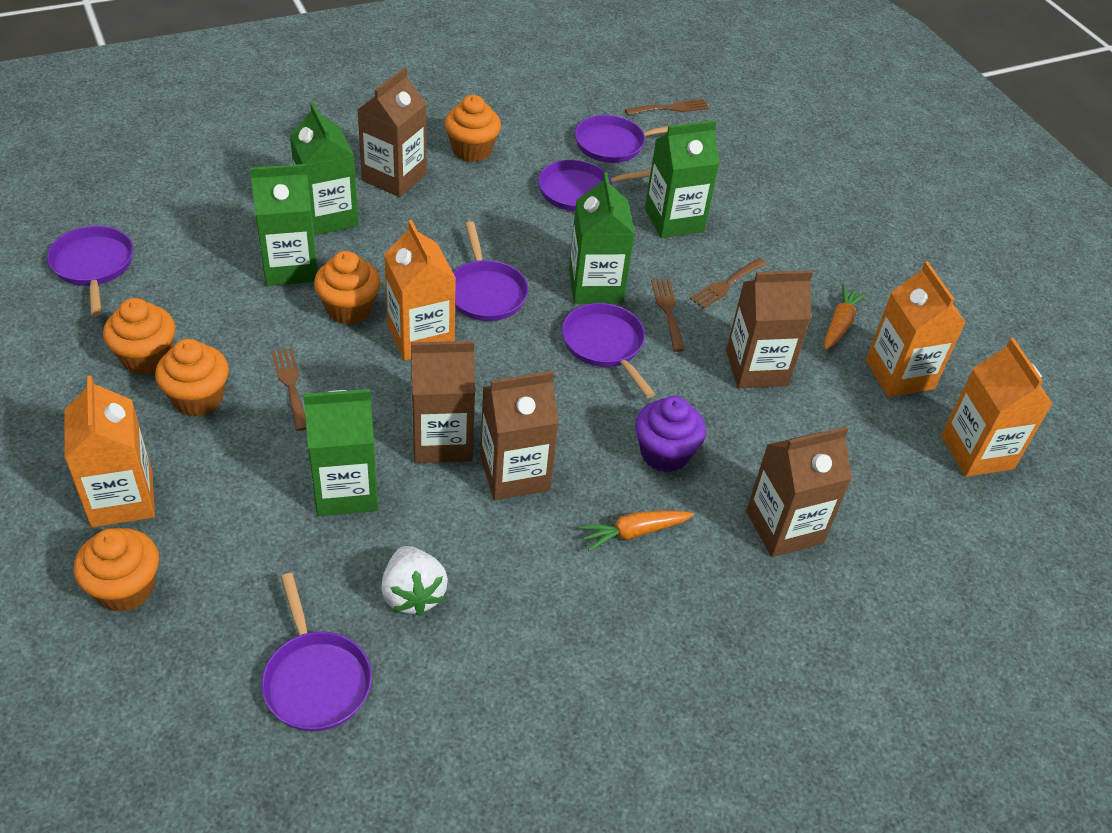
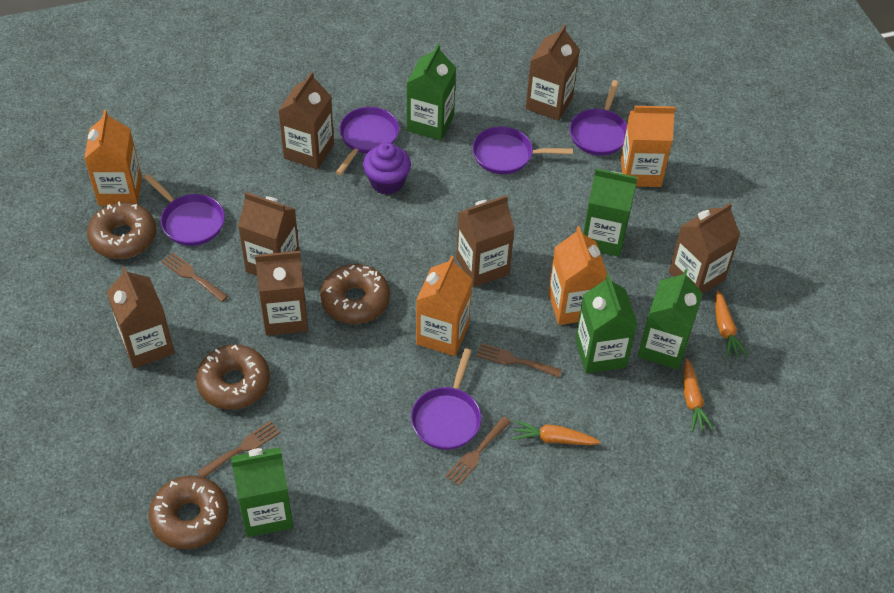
brown carton: 5 -> 7
brown donut: 0 -> 4
orange carrot: 2 -> 3
orange cupcake: 5 -> 0
purple pan: 6 -> 5
white strawberry: 1 -> 0

